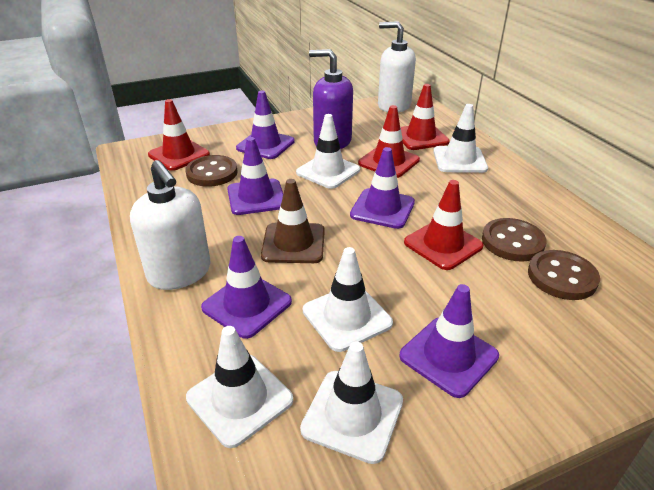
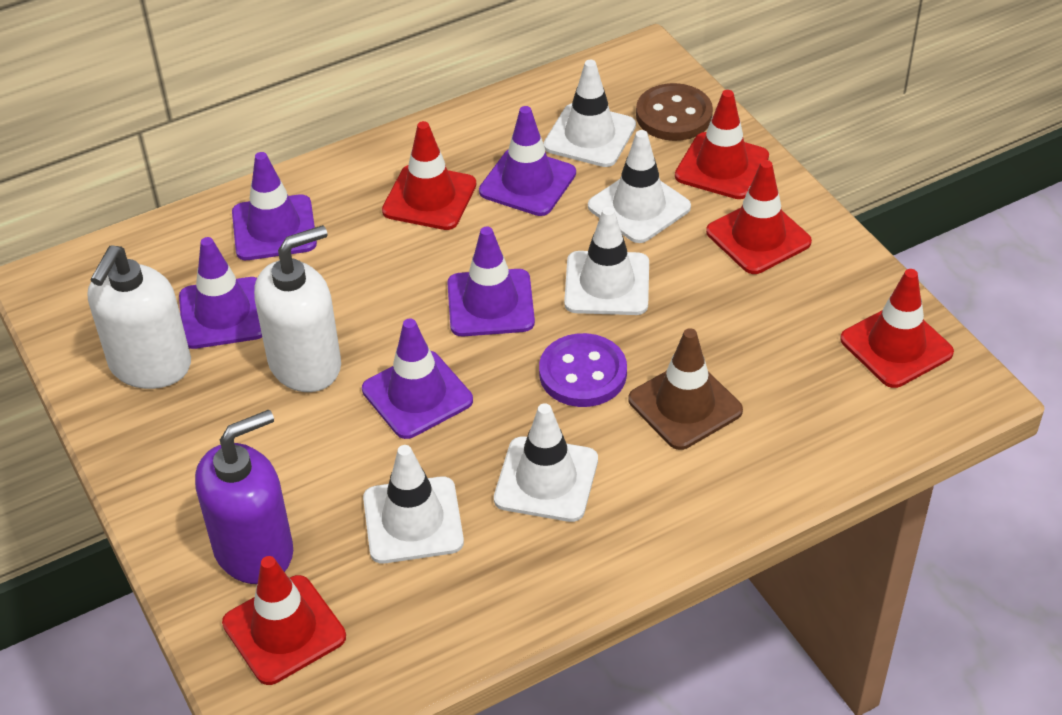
brown button: 3 -> 1
purple button: 0 -> 1
red traffic cone: 4 -> 5

